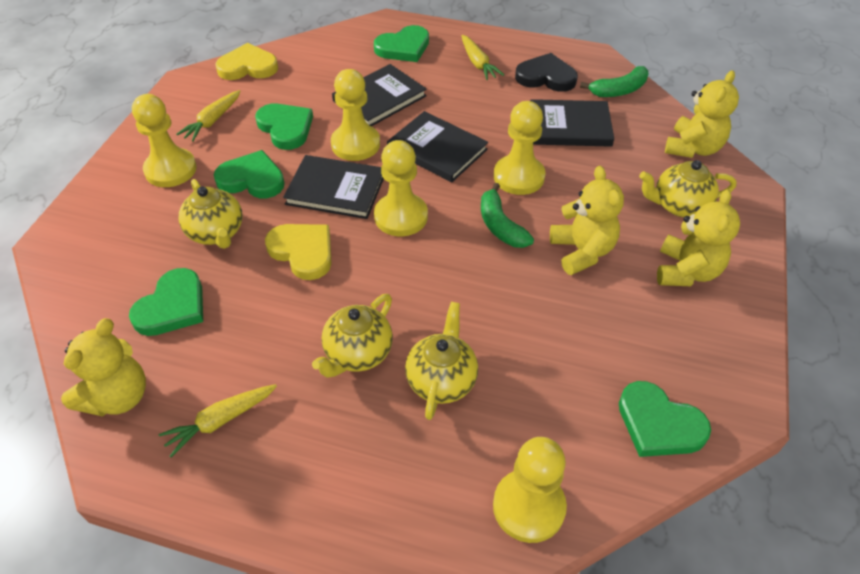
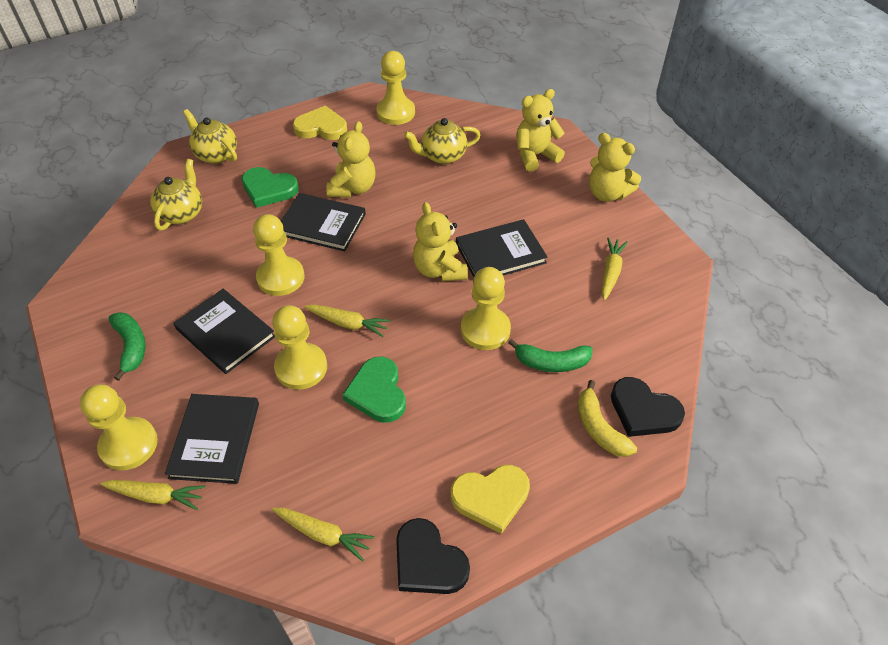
black heart: 1 -> 2
green heart: 5 -> 2
yellow banana: 0 -> 1
yellow carrot: 3 -> 4
yellow teapot: 4 -> 3

